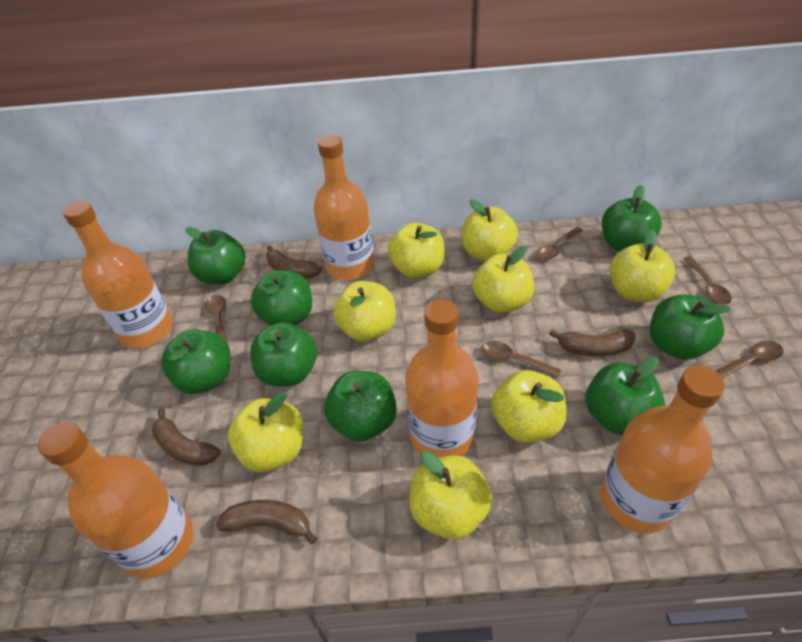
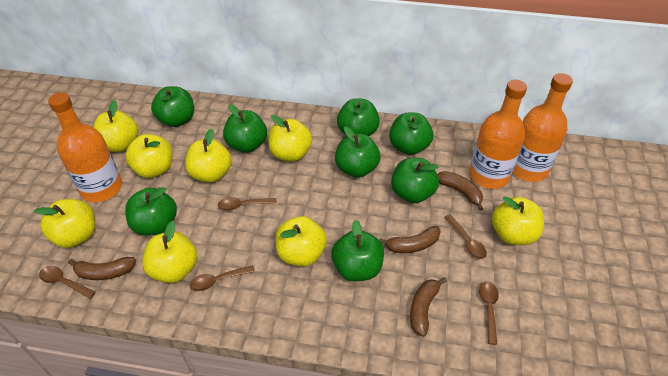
orange bottle: 5 -> 3

